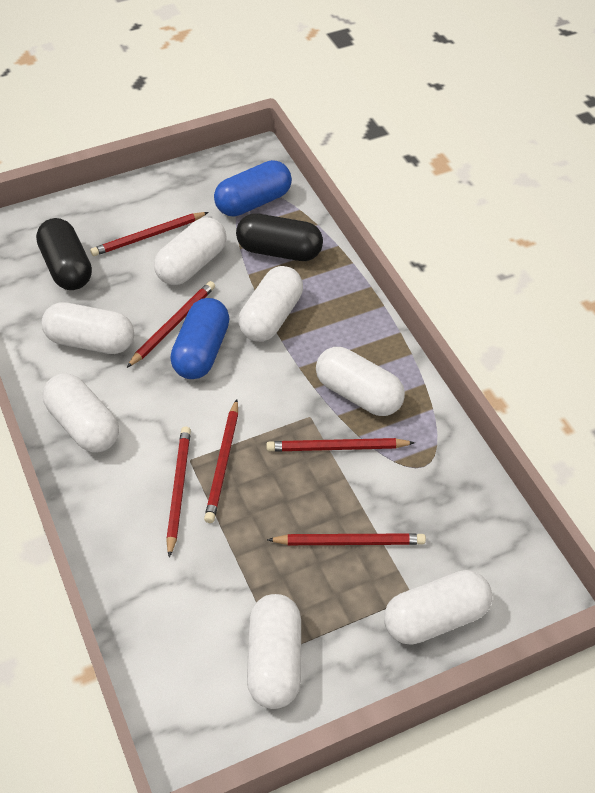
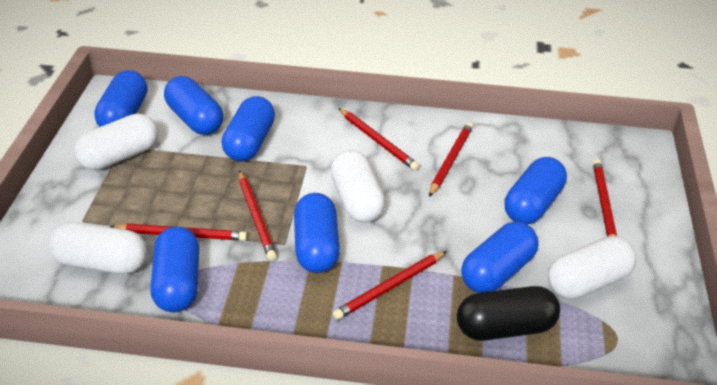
black capsule: 2 -> 1
blue capsule: 2 -> 7
white capsule: 7 -> 4

